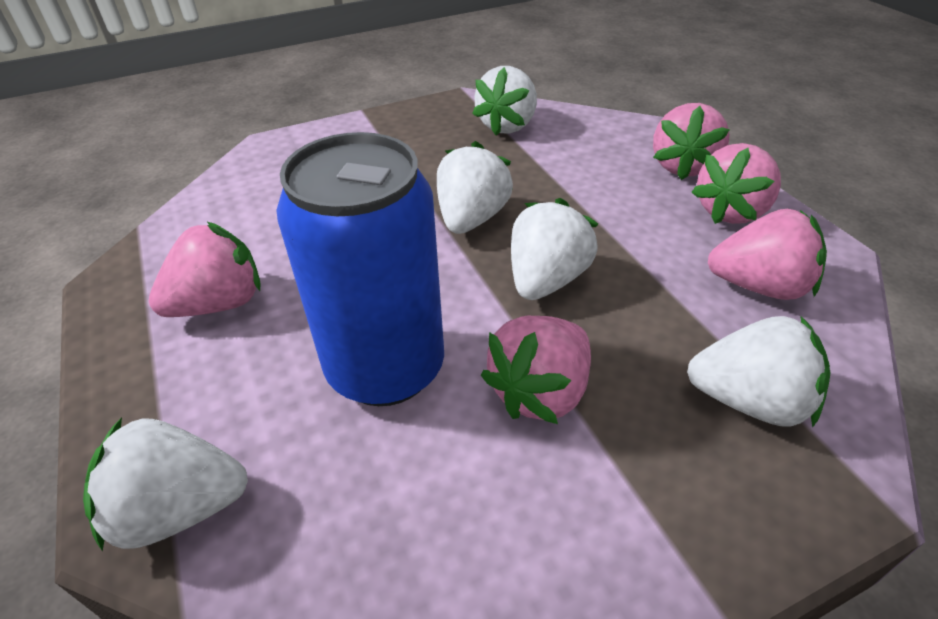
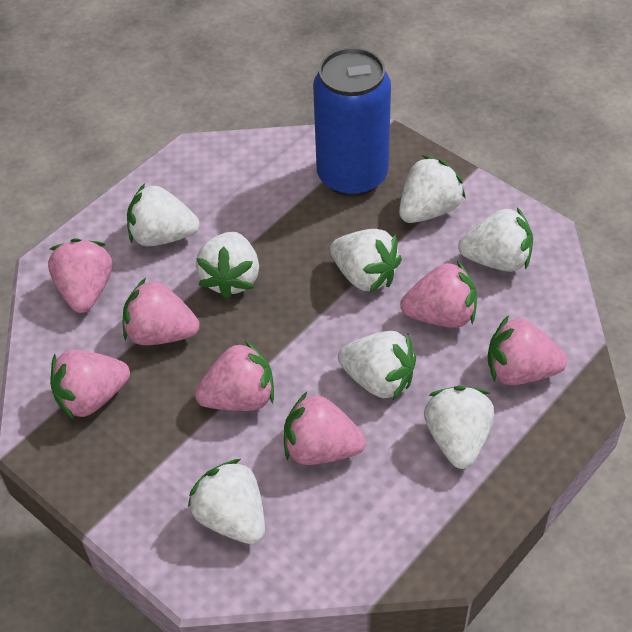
pink strawberry: 5 -> 7
white strawberry: 5 -> 8

